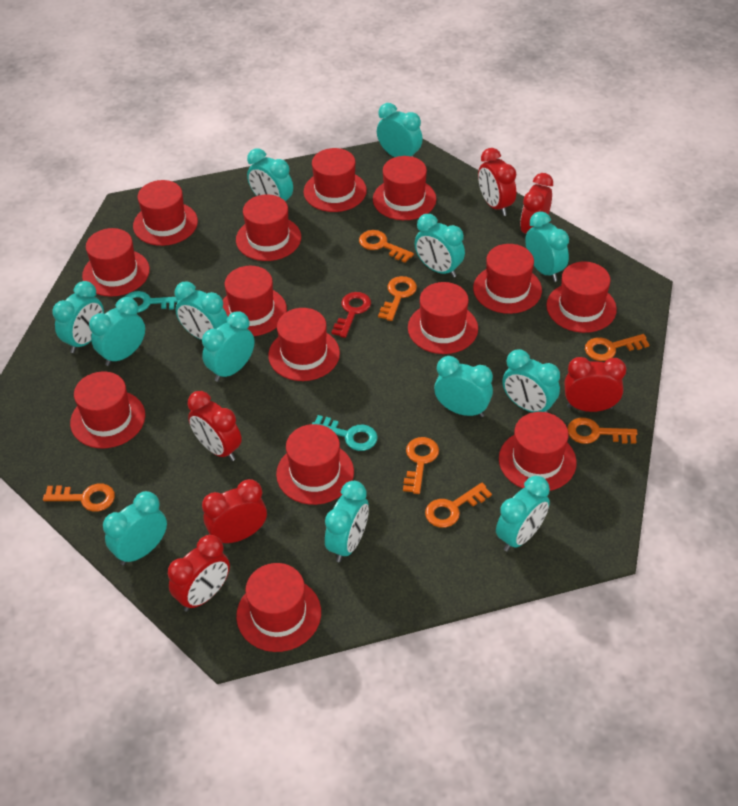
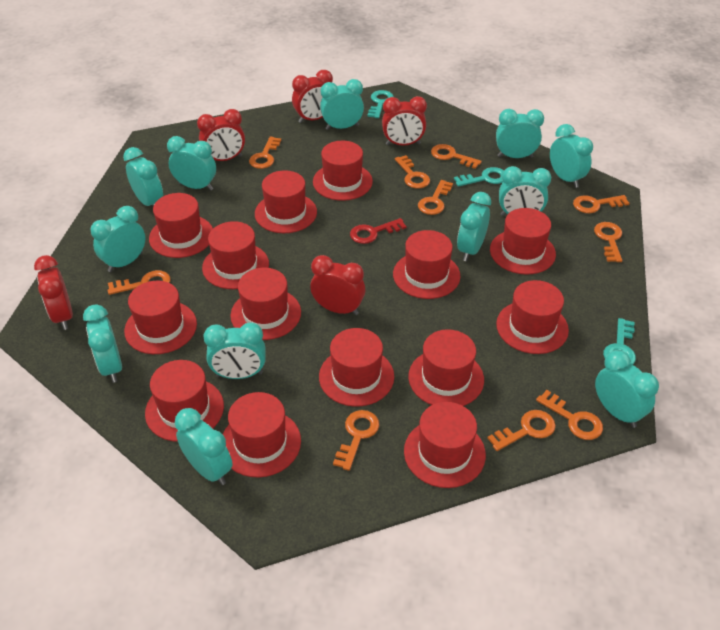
orange key: 7 -> 10
red clock: 6 -> 5
turquoise clock: 13 -> 12
turquoise key: 2 -> 3

